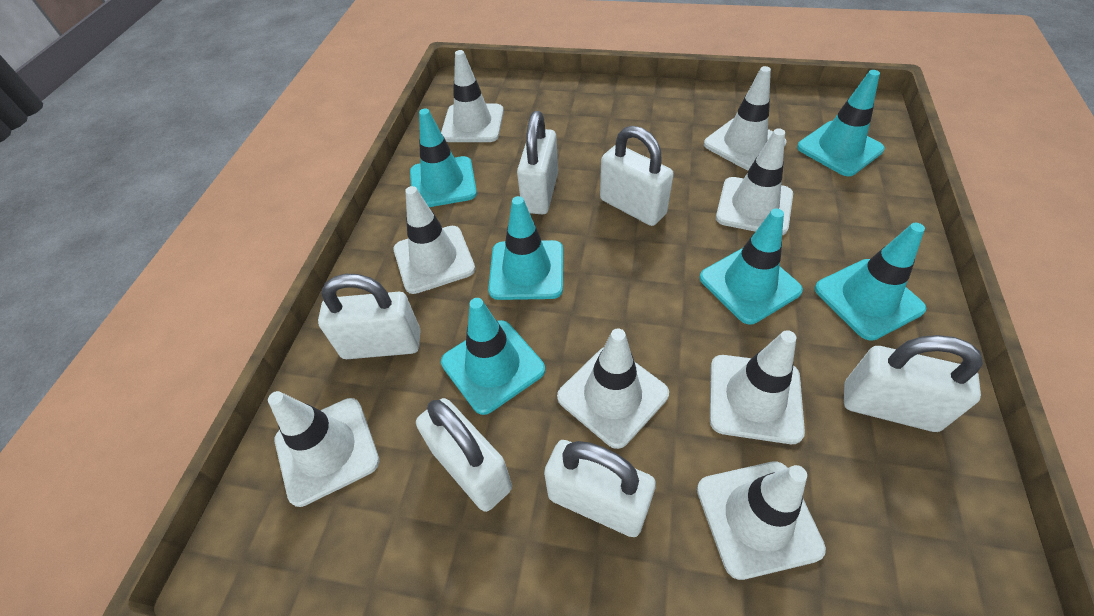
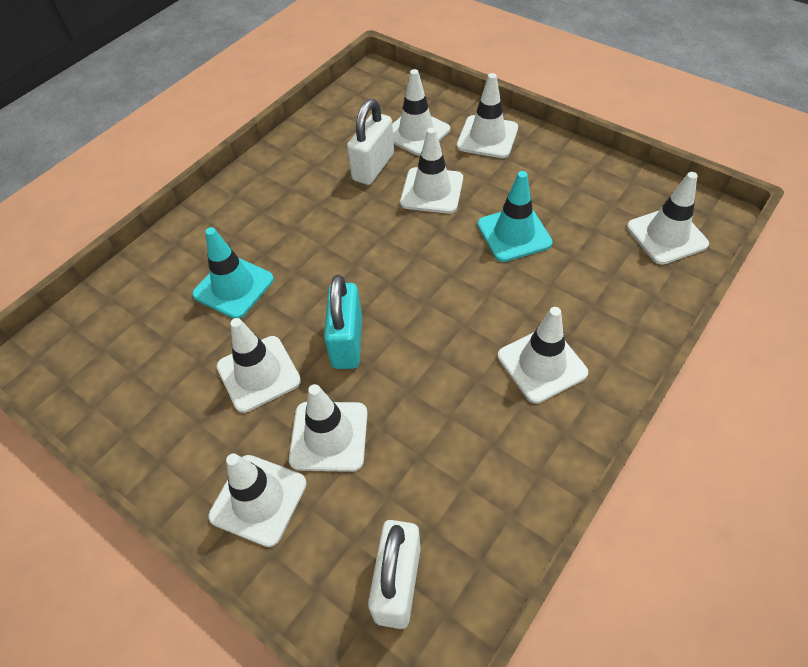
turquoise padlock: 0 -> 1
turquoise traffic cone: 6 -> 2
white padlock: 6 -> 2

